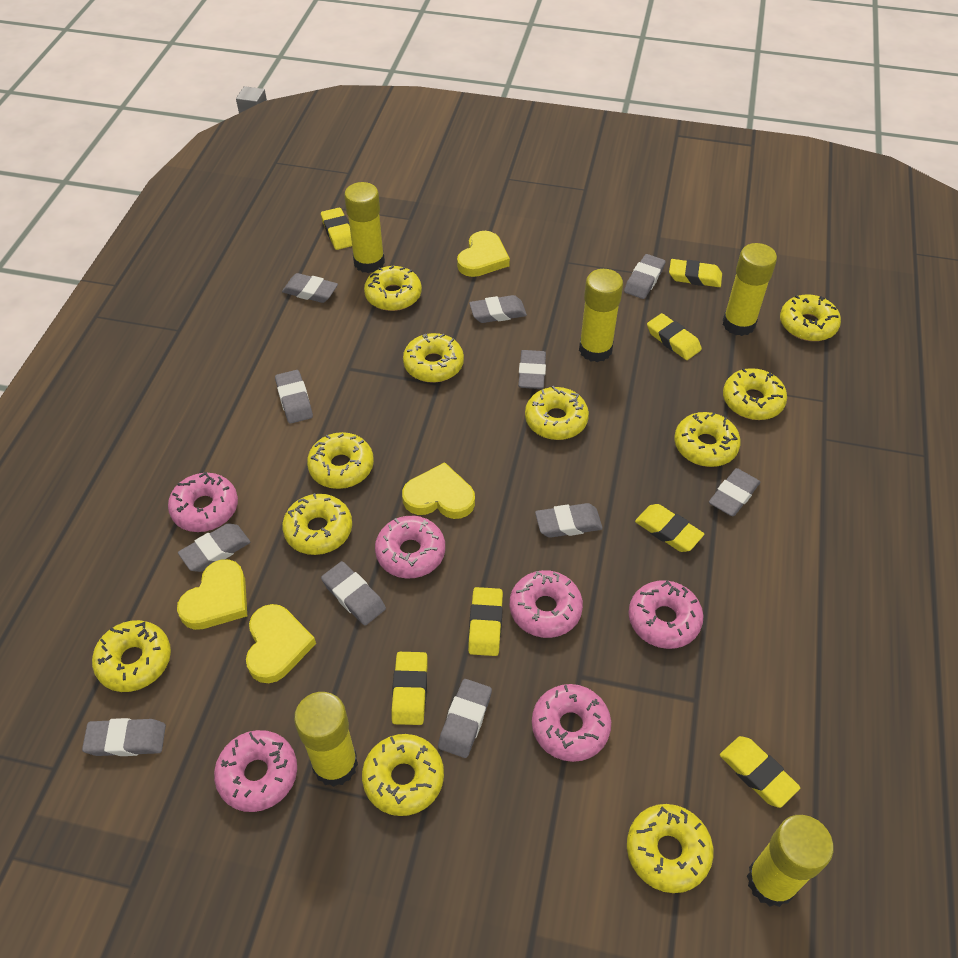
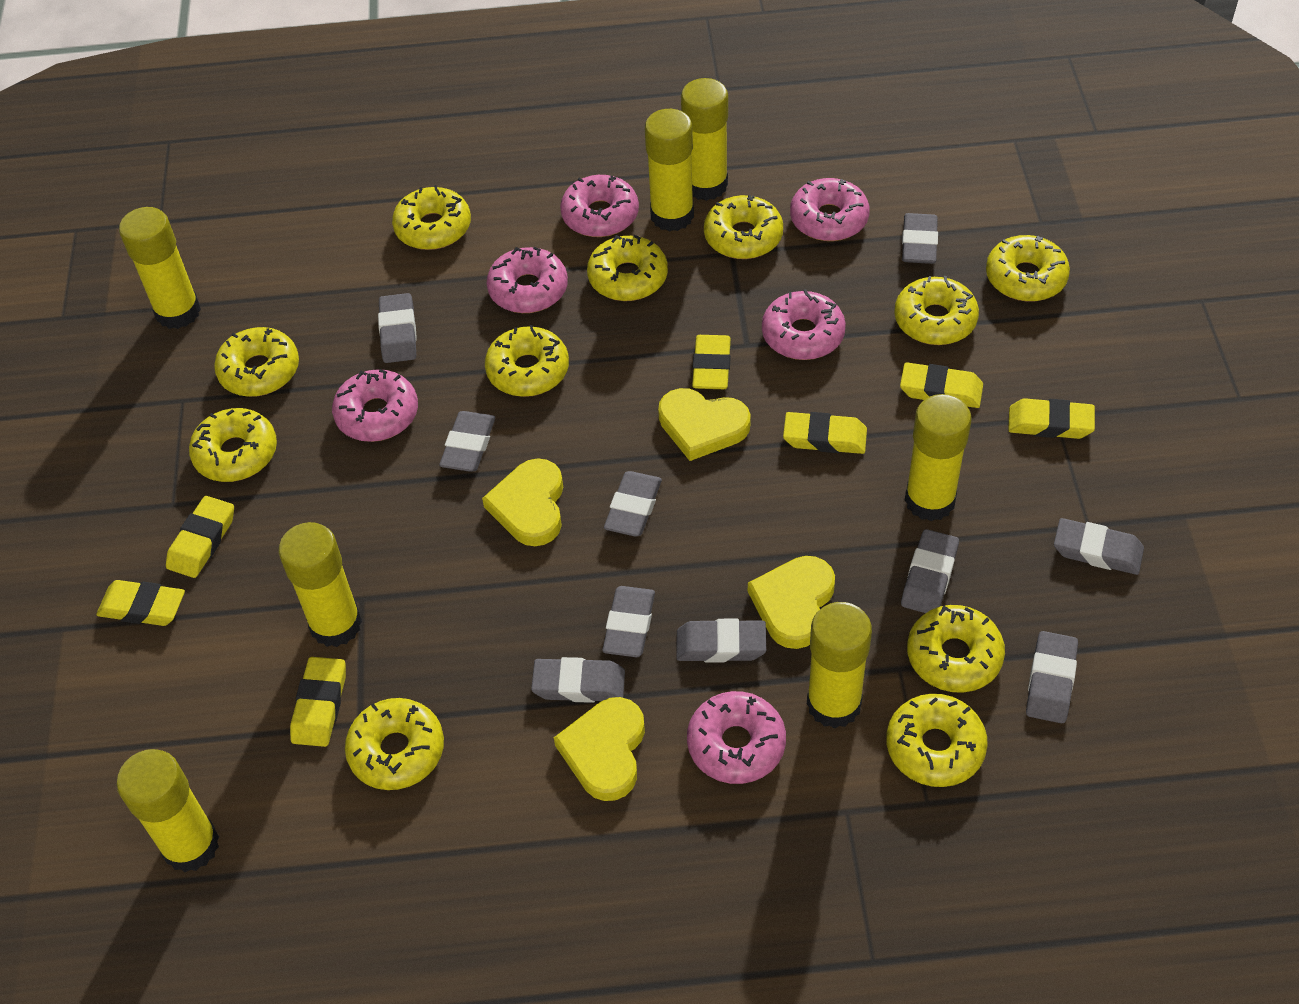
grey eraser: 11 -> 10
yellow glue stick: 5 -> 7

